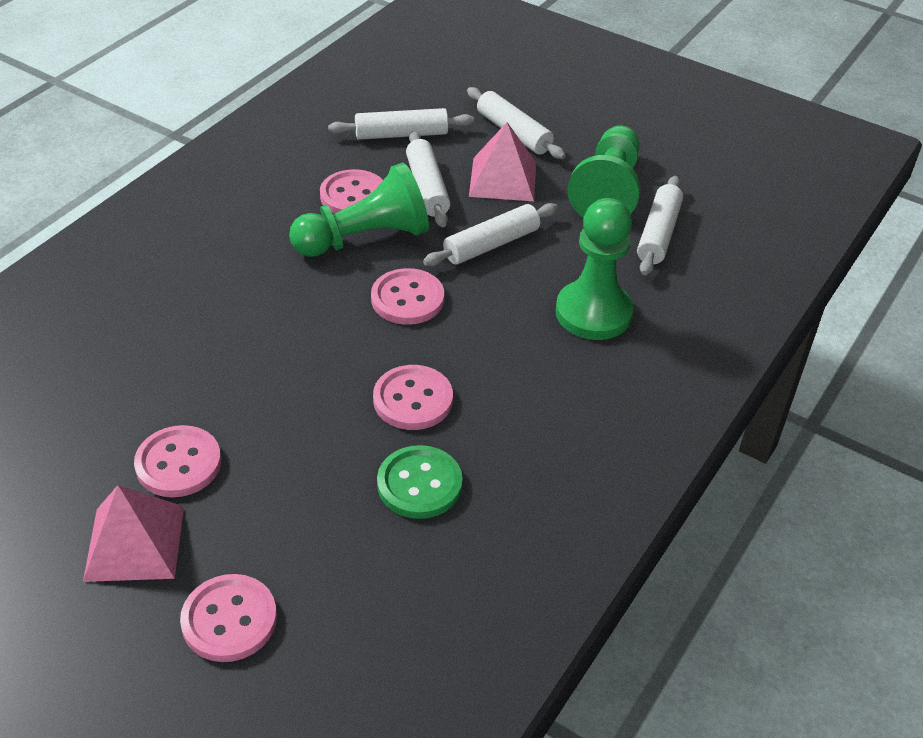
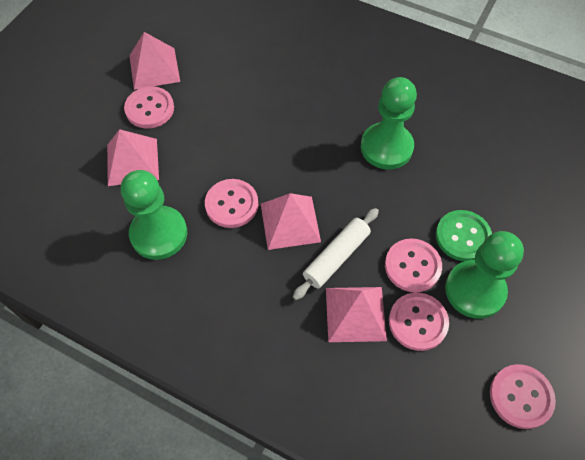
pink pyramid: 2 -> 4
white rolling pin: 5 -> 1

